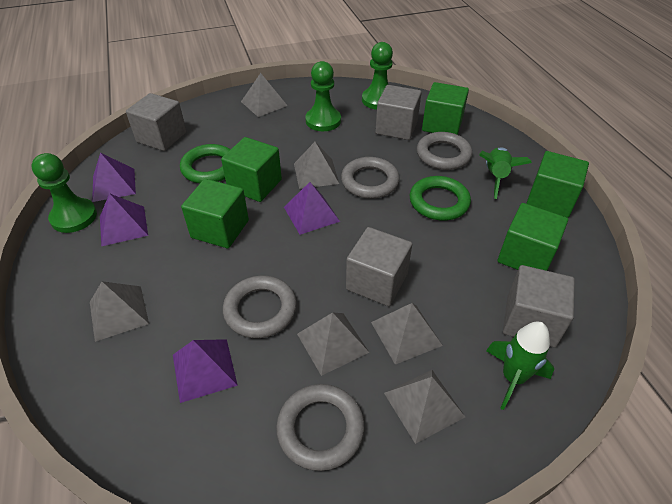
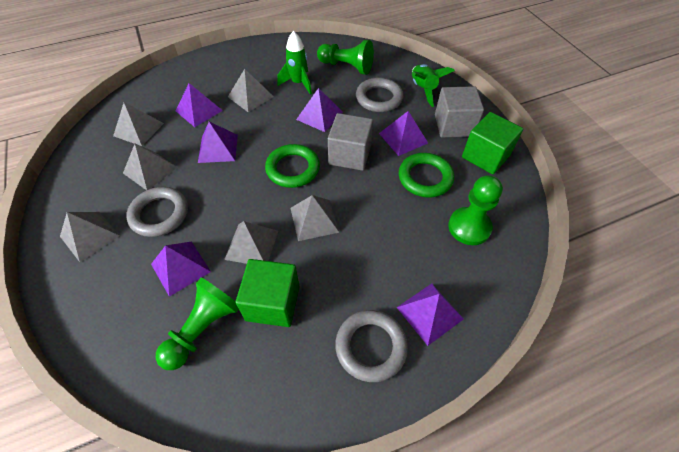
green cube: 5 -> 2
grey cube: 4 -> 2
grey ring: 4 -> 3
purple pyramid: 4 -> 6

